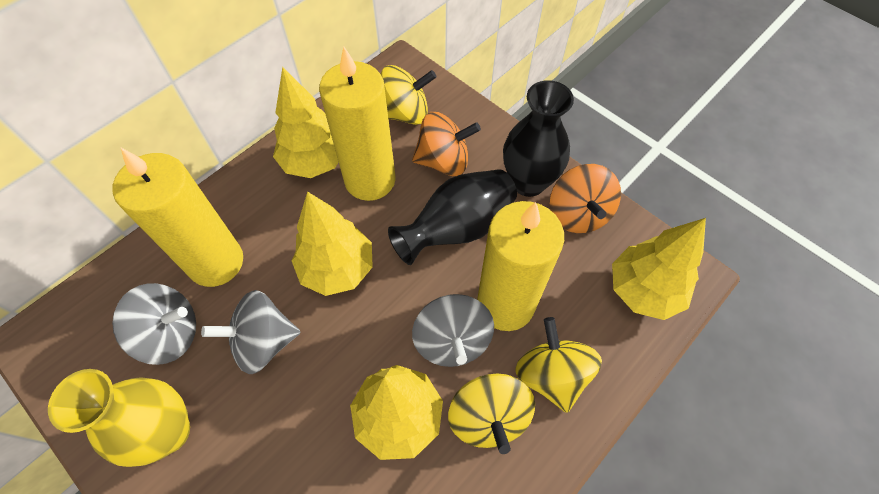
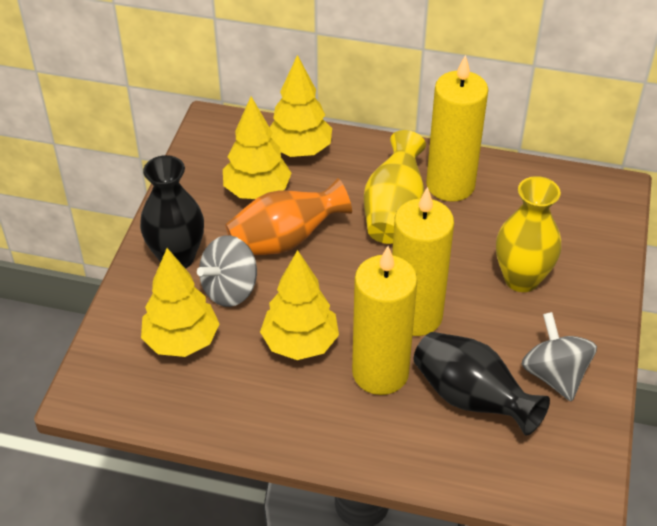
grey spinning top: 3 -> 2
orange spinning top: 2 -> 0
orange vase: 0 -> 1
yellow spinning top: 3 -> 0
yellow vase: 1 -> 2

